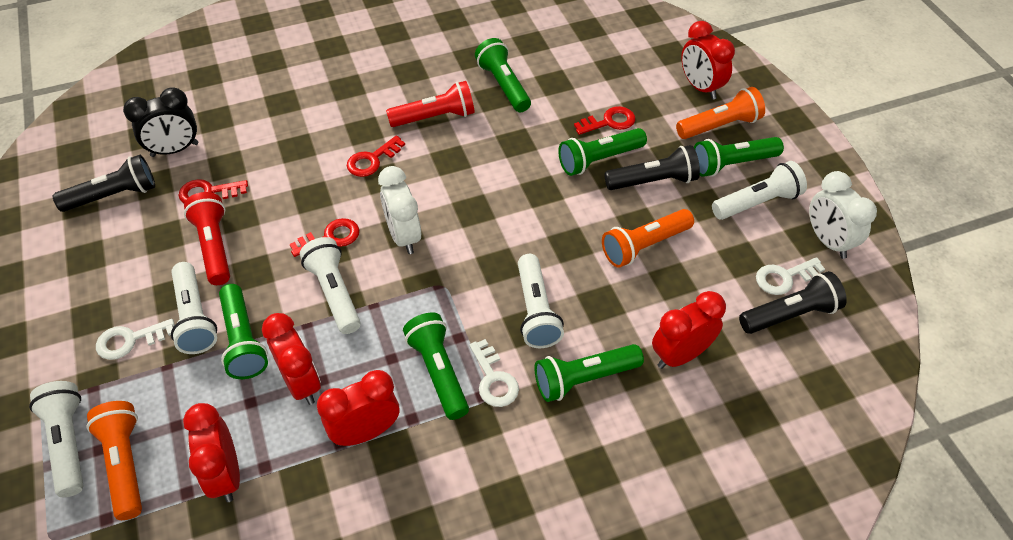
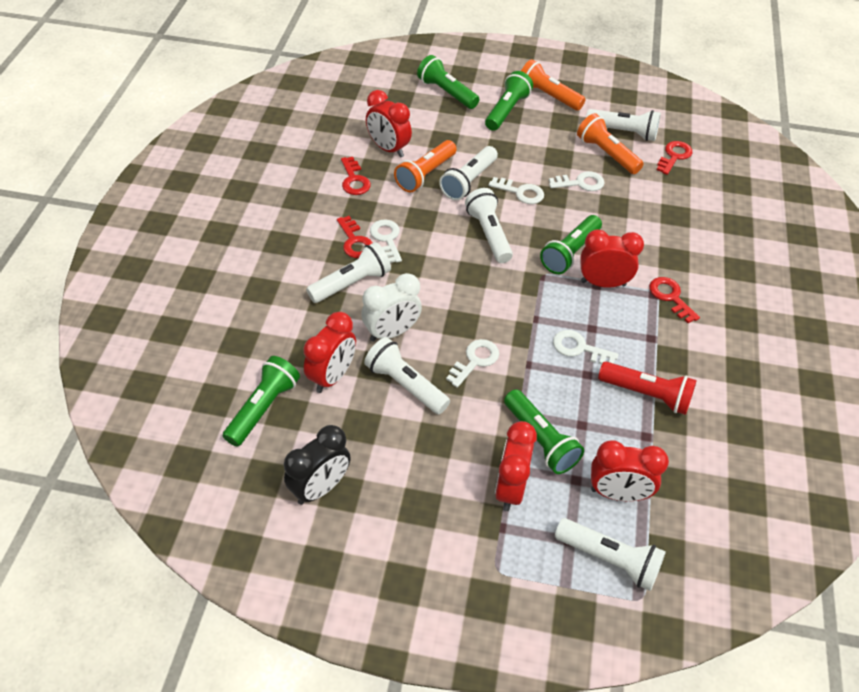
black flashlight: 3 -> 0
green flashlight: 6 -> 5
red flashlight: 2 -> 1
white clock: 2 -> 1
white flashlight: 5 -> 6
white key: 3 -> 5

